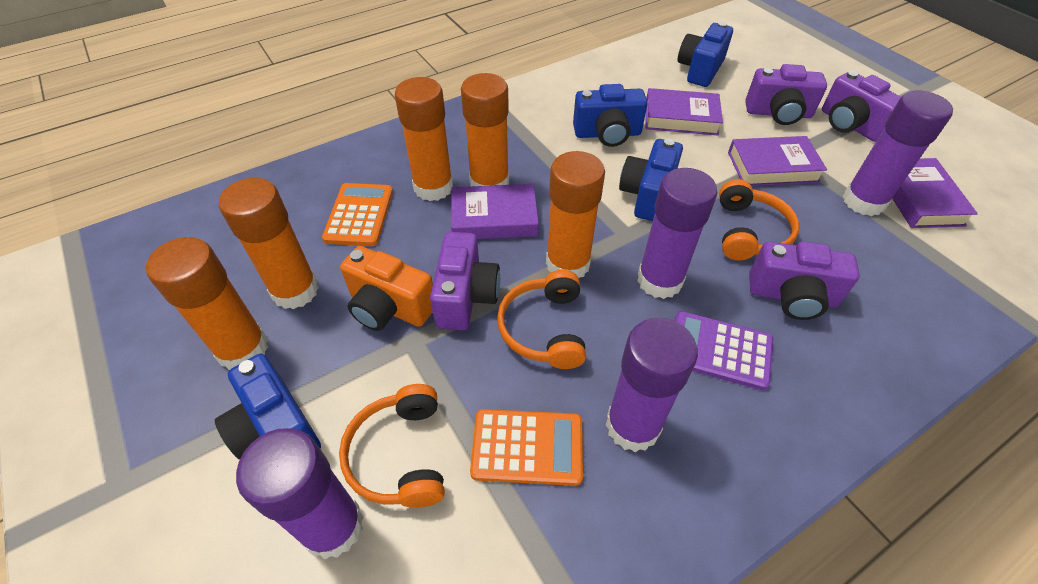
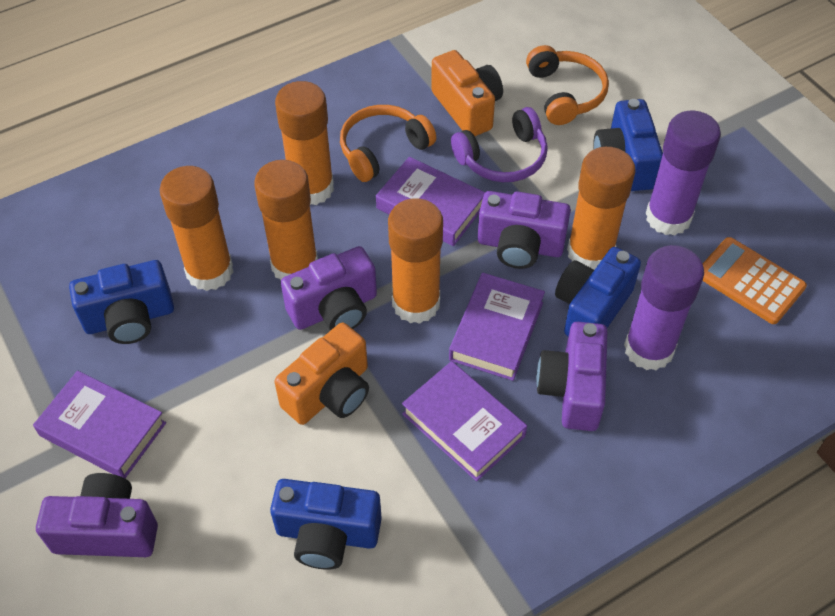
orange calculator: 2 -> 1
orange camera: 1 -> 2
orange headphones: 3 -> 2
purple calculator: 1 -> 0
purple glue stick: 4 -> 2
purple headphones: 0 -> 1

